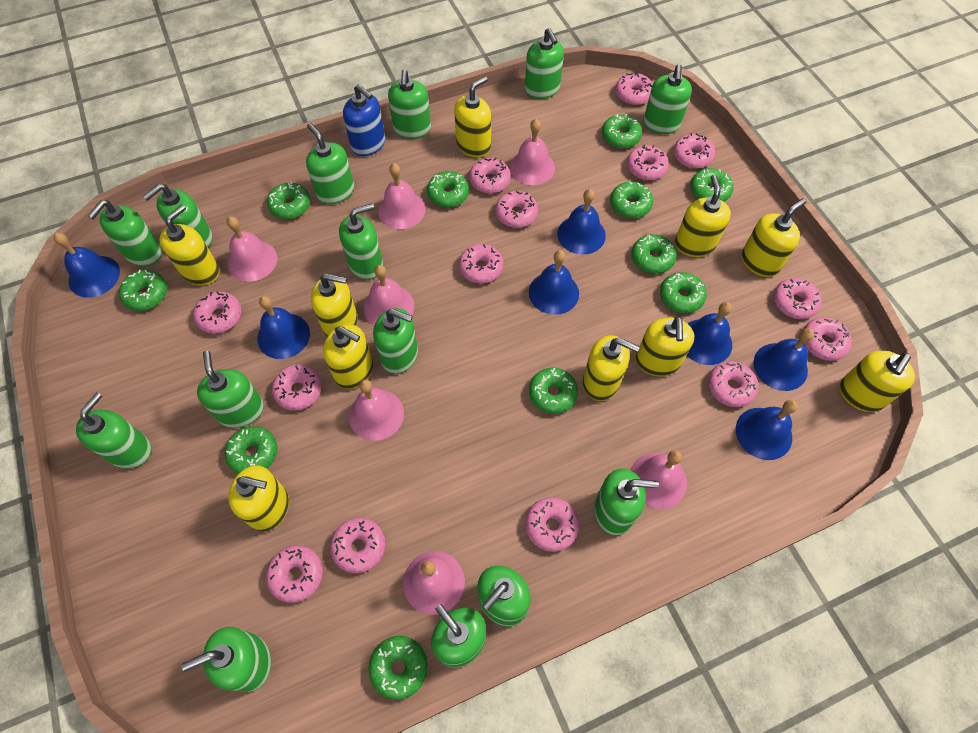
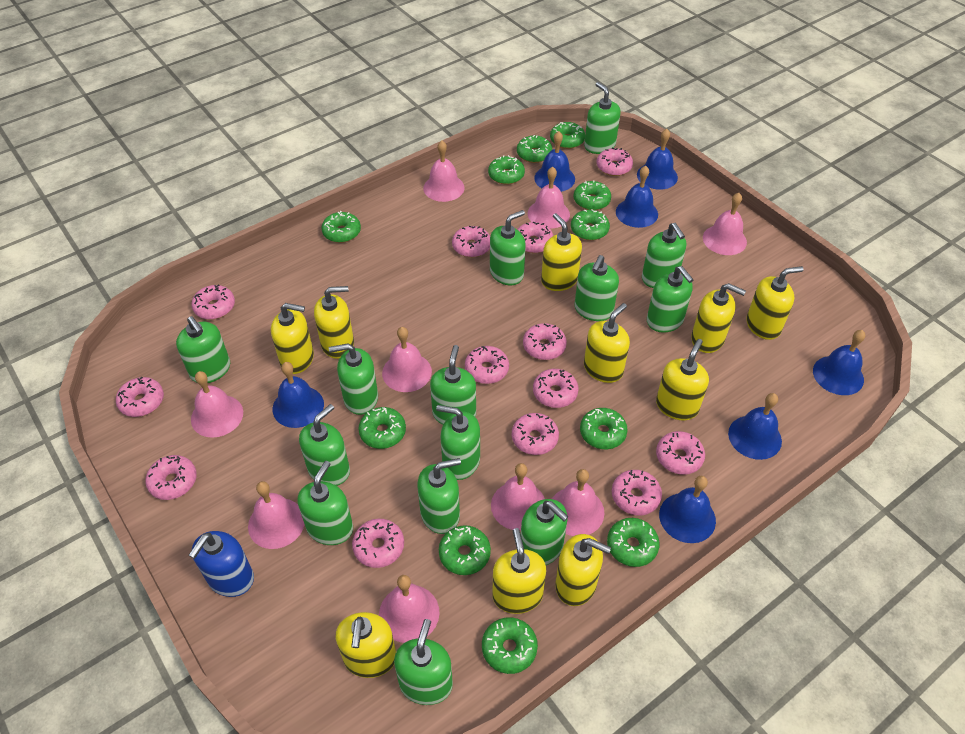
pink bell: 7 -> 9
pink donut: 14 -> 13

